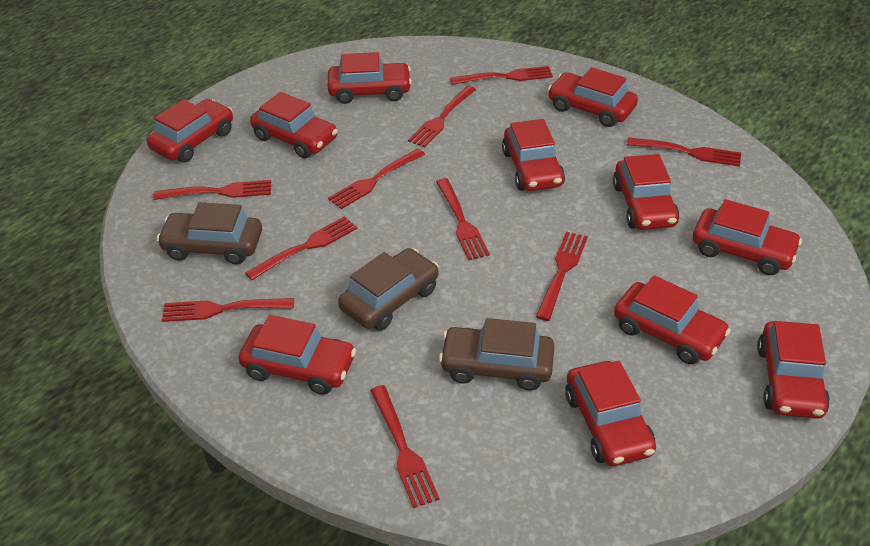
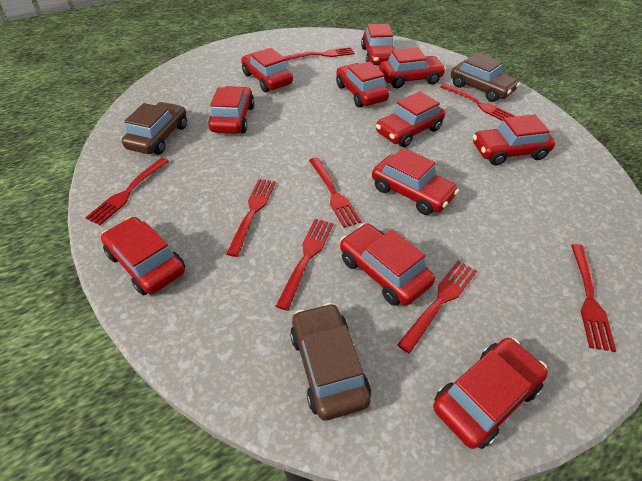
red fork: 10 -> 8

